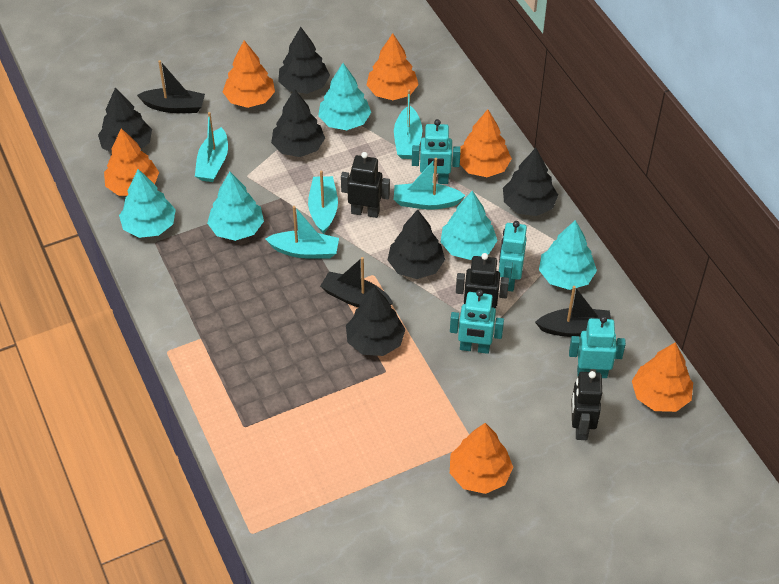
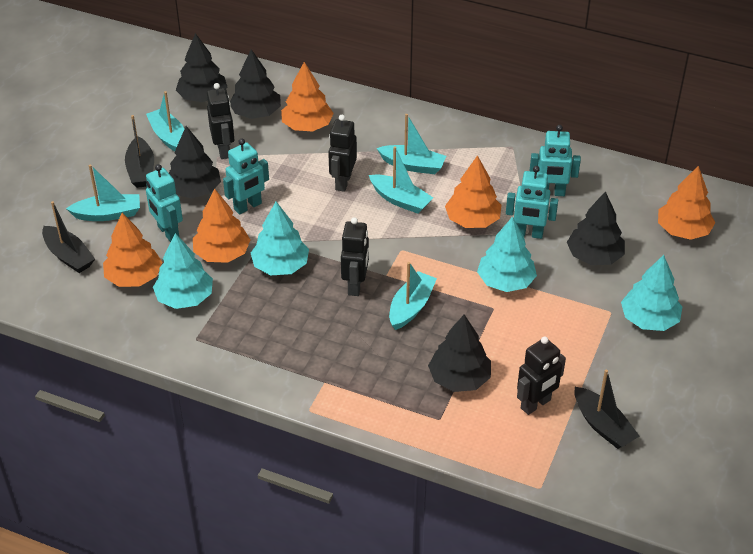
black robot: 3 -> 4
black tree: 6 -> 5
orange tree: 6 -> 5
turquoise tree: 5 -> 4

